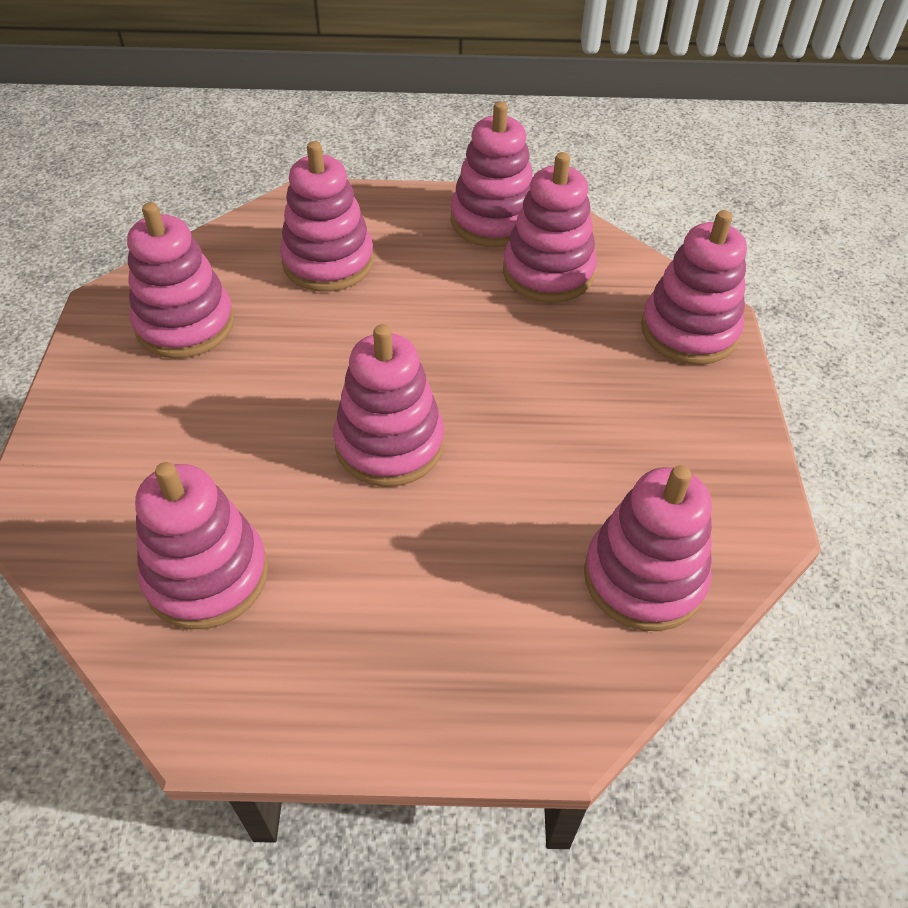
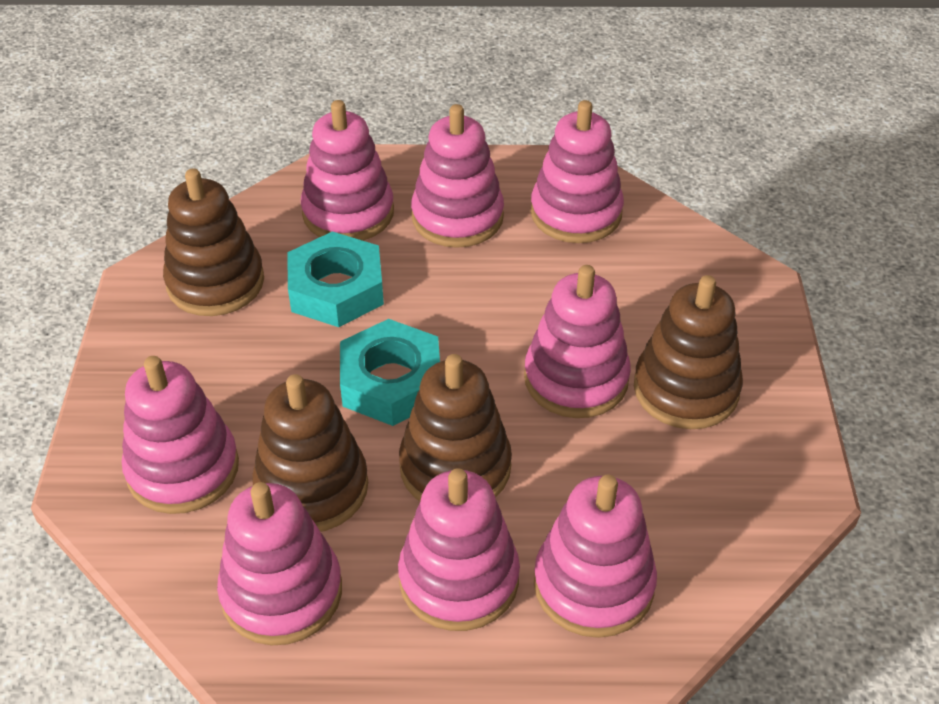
brown stacking toy: 0 -> 4
turquoise nut: 0 -> 2

